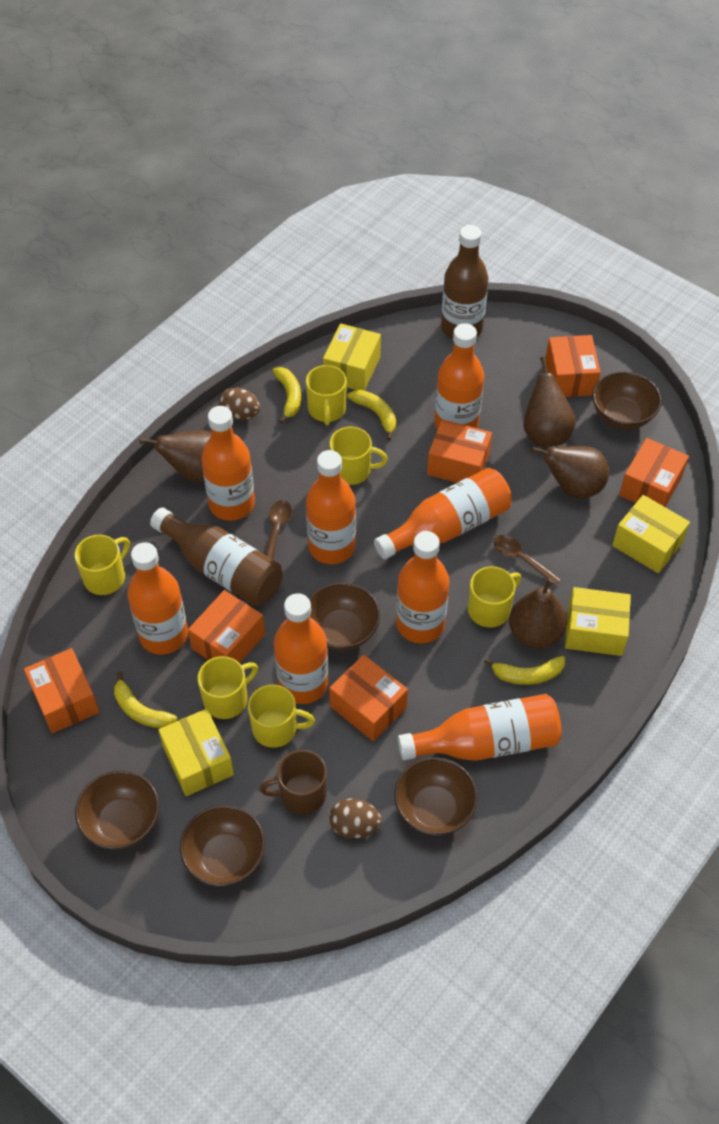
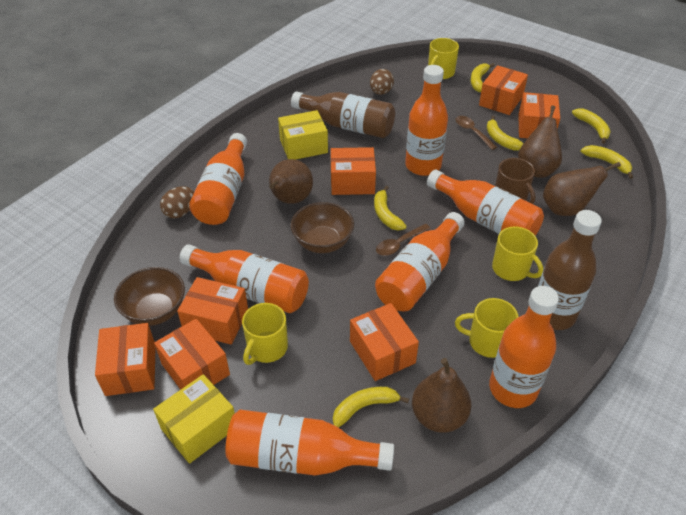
brown bowl: 5 -> 2
orange bottle: 8 -> 7
orange box: 6 -> 7
yellow banana: 4 -> 6
yellow box: 4 -> 2
yellow mug: 6 -> 4

